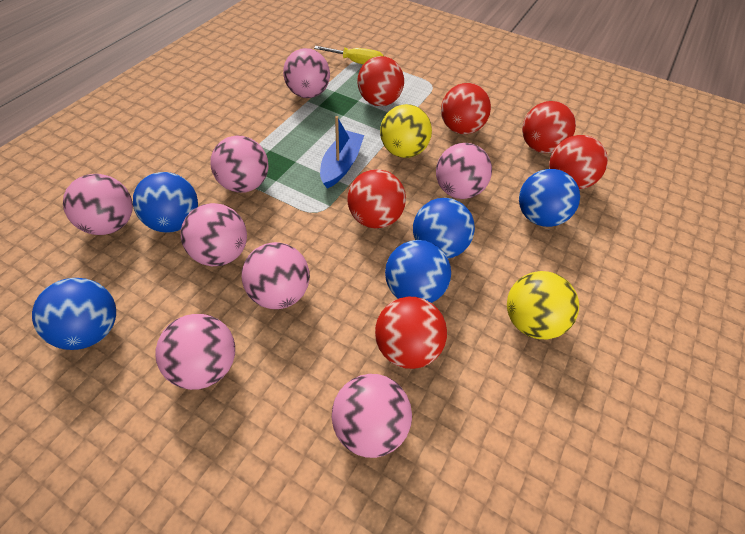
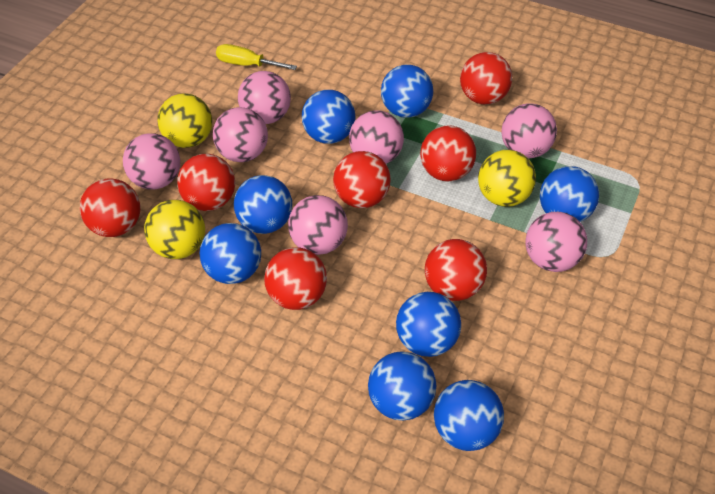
blue ball: 5 -> 8
blue boat: 1 -> 0
pink ball: 8 -> 7
red ball: 6 -> 7
yellow ball: 2 -> 3

